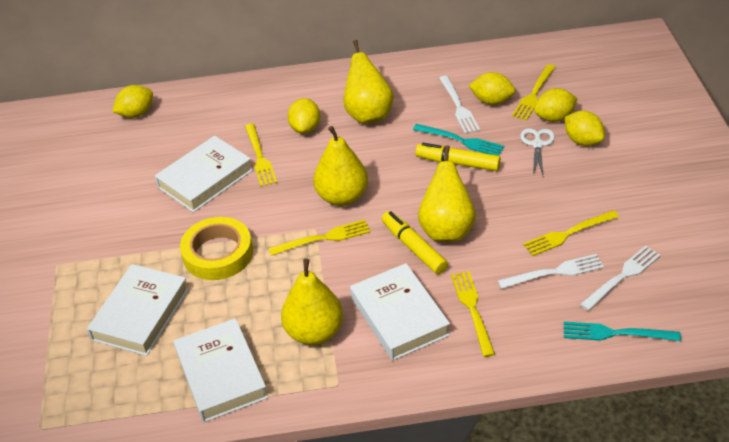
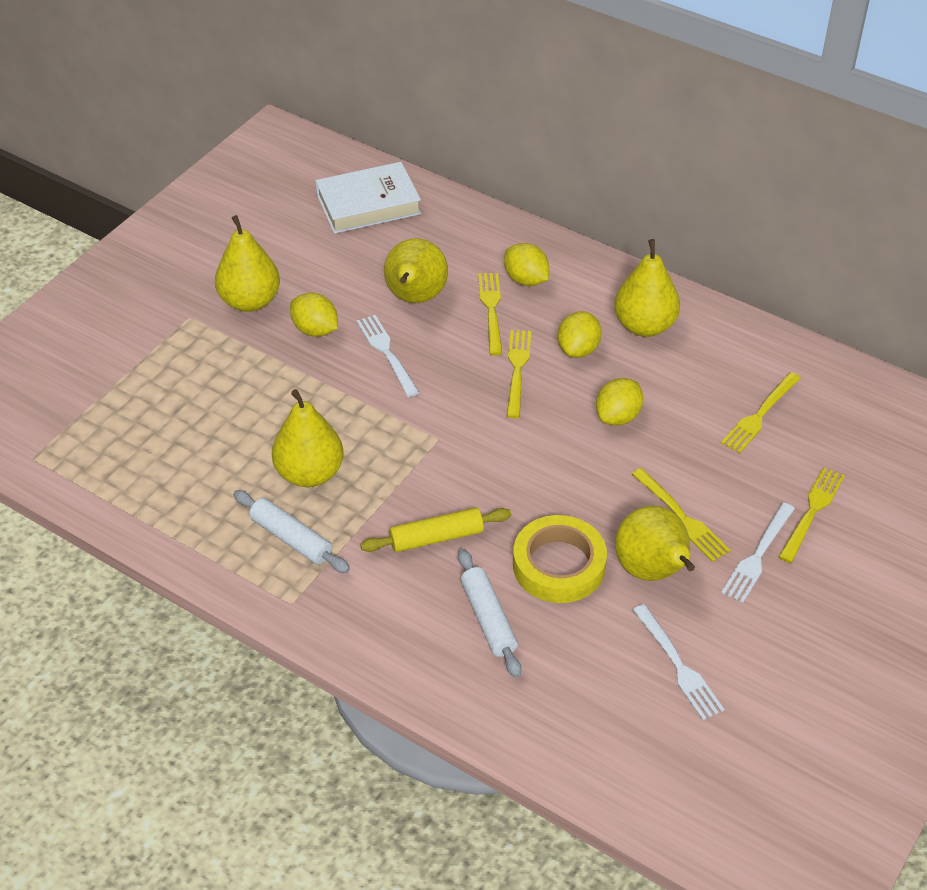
turquoise fork: 2 -> 0
white book: 4 -> 1
white rolling pin: 0 -> 2
white scissors: 1 -> 0
yellow lemon: 5 -> 4
yellow marker: 2 -> 0
yellow pear: 4 -> 5
yellow rolling pin: 0 -> 1

